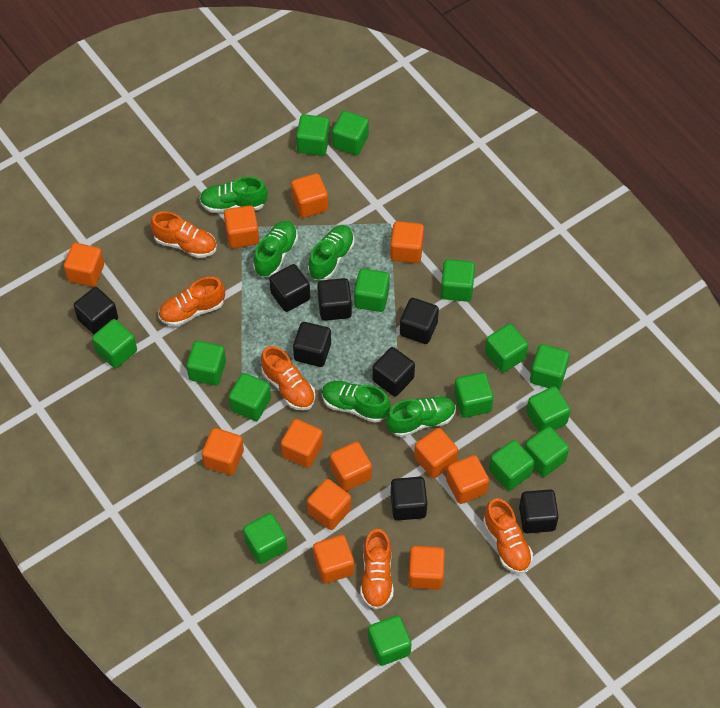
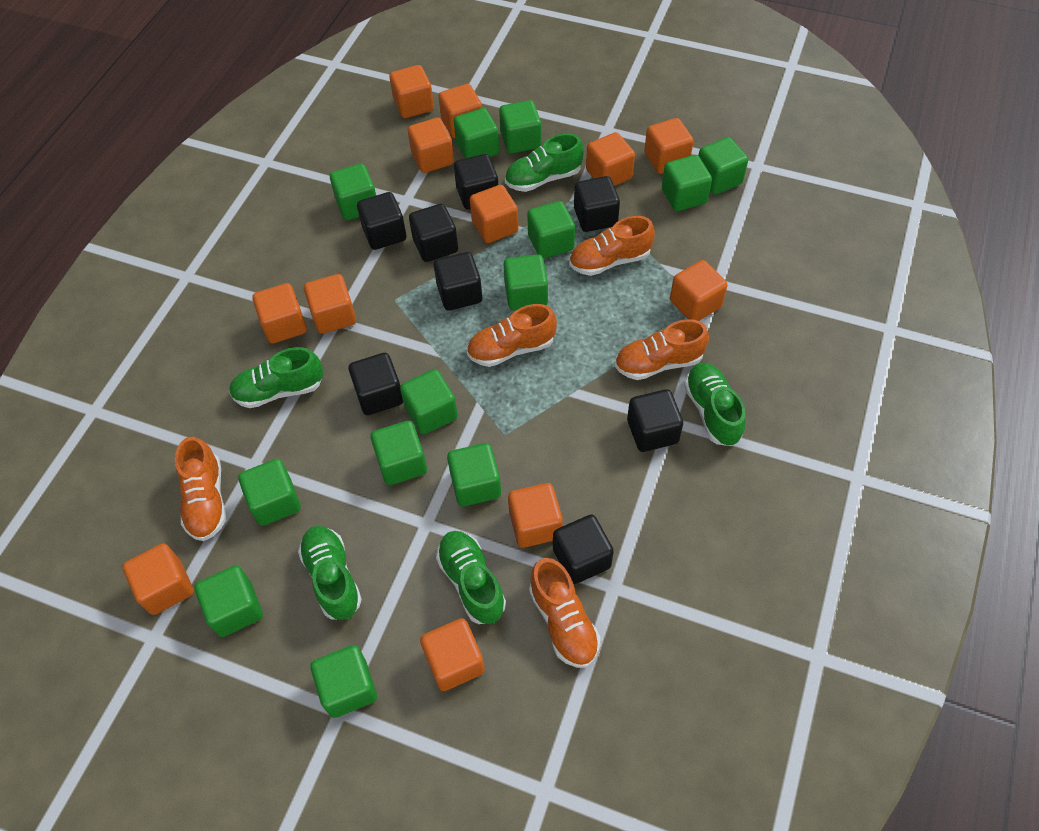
green cube: 15 -> 13

